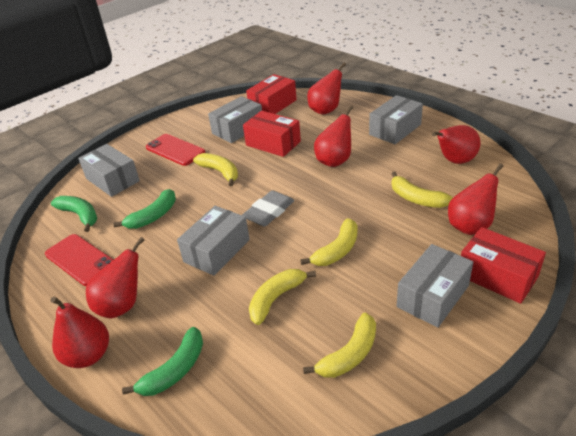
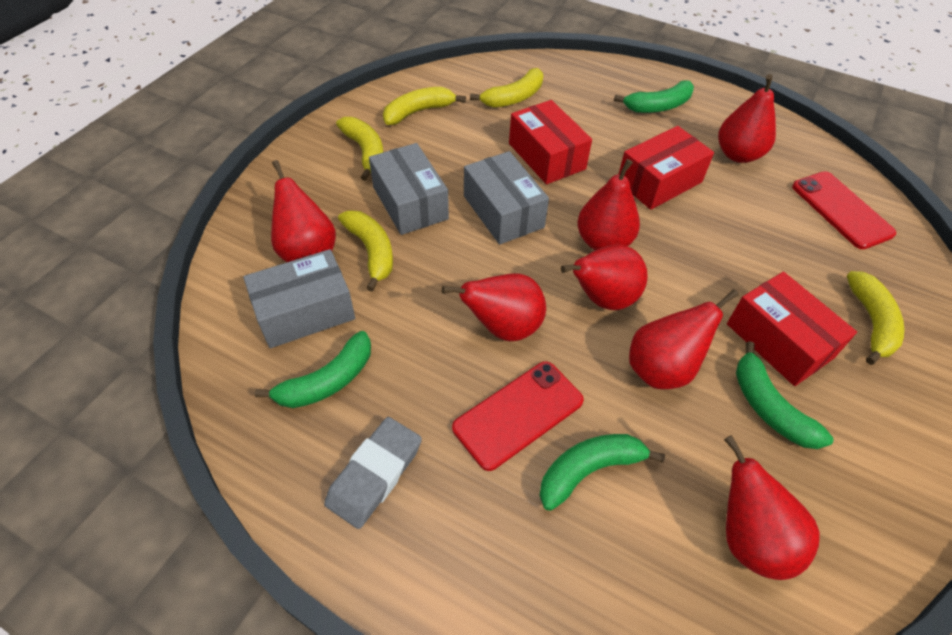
green banana: 3 -> 4
grey box: 5 -> 3
red pear: 6 -> 7

